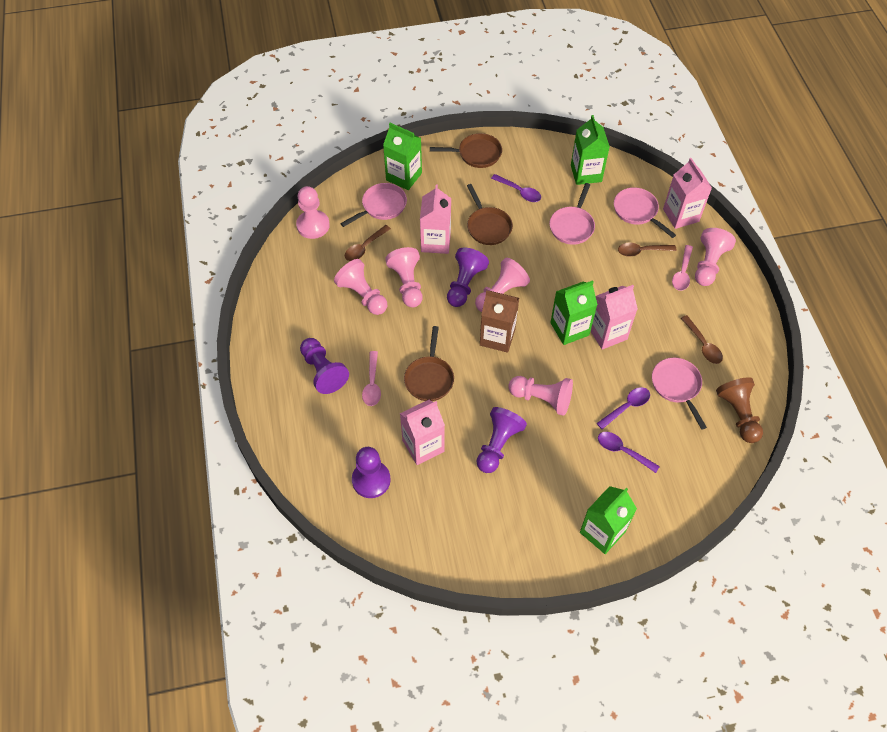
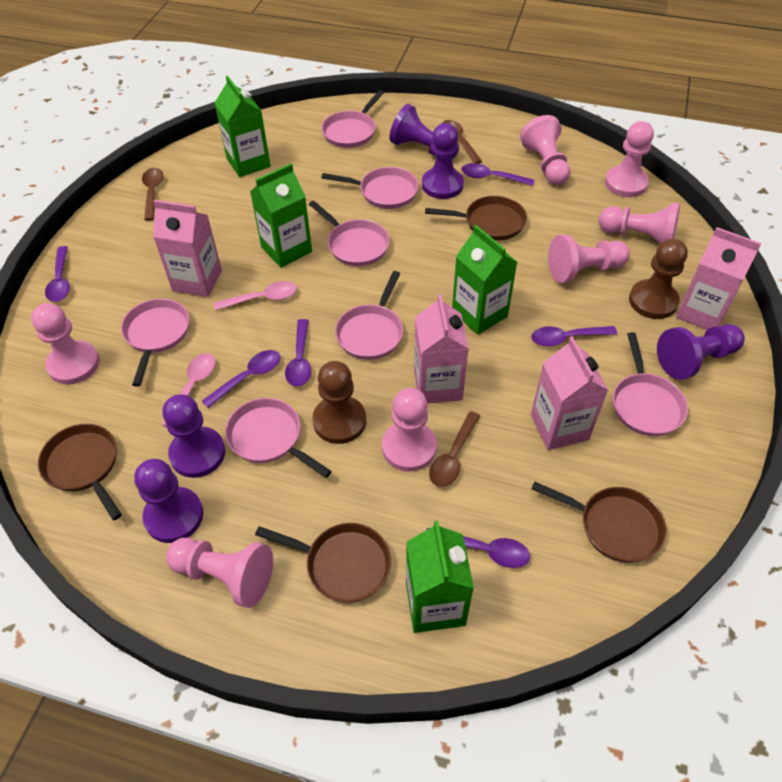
brown carton: 1 -> 0
brown pan: 3 -> 4
brown pawn: 1 -> 2
pink pan: 4 -> 7
pink pawn: 6 -> 7
purple pawn: 4 -> 5
purple spoon: 3 -> 6

